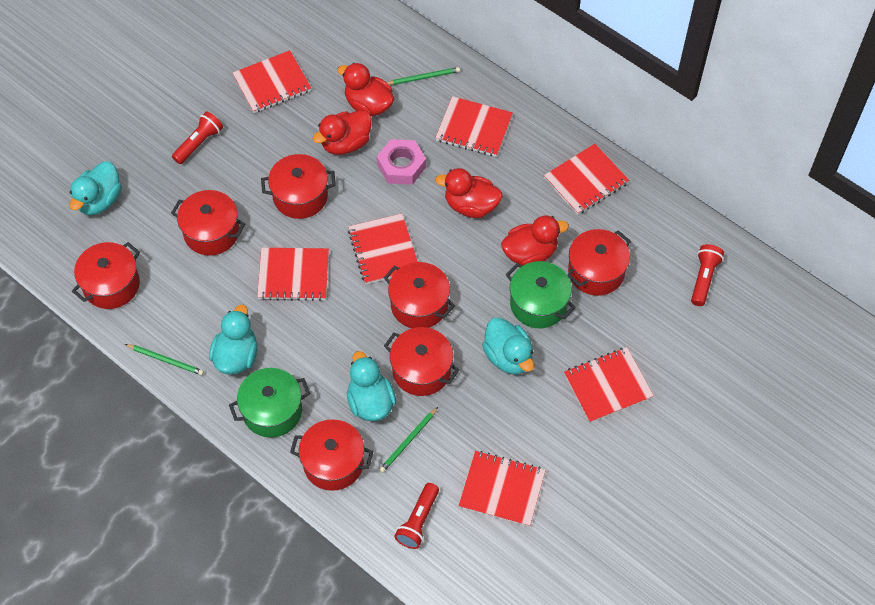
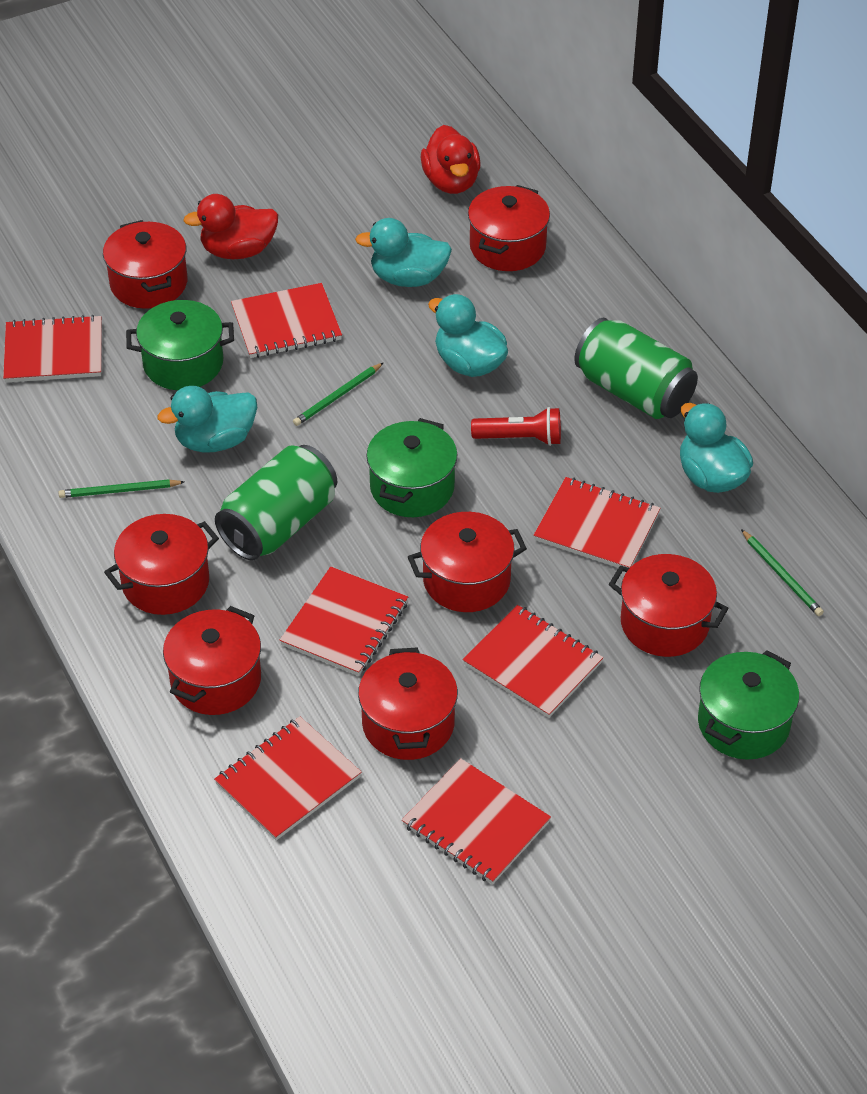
green can: 0 -> 2
green pot: 2 -> 3
pink nut: 1 -> 0
red duck: 4 -> 2
red flashlight: 3 -> 1

